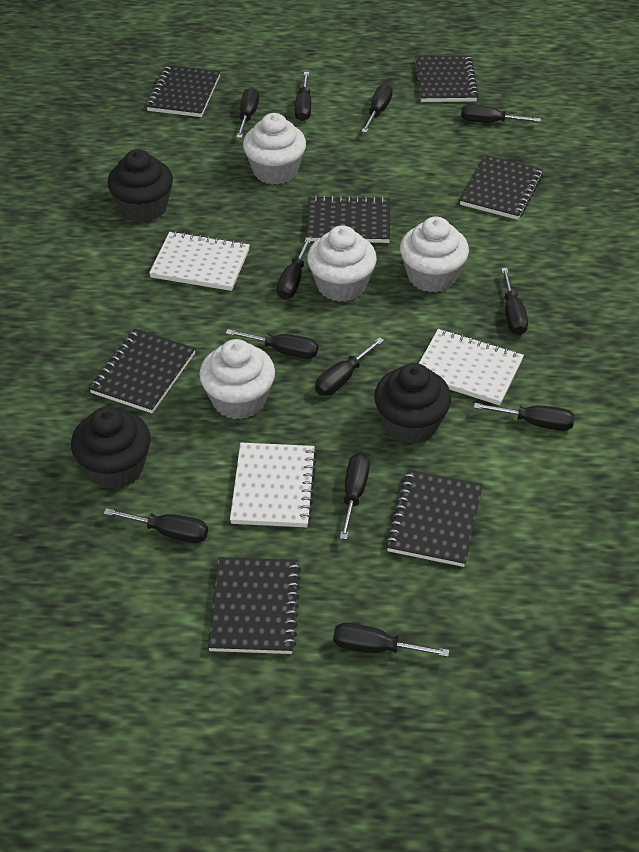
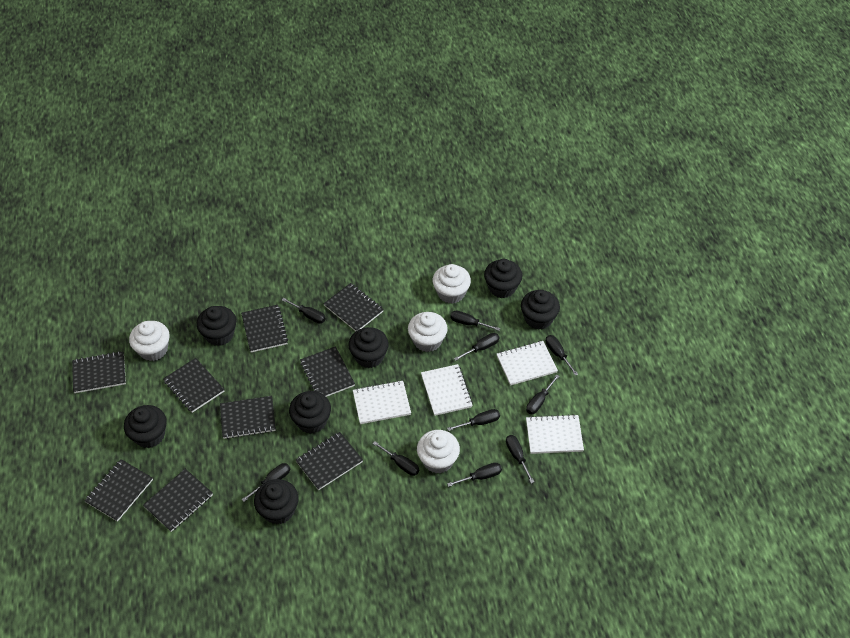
black cupcake: 3 -> 7
black notebook: 7 -> 9
black screwdriver: 12 -> 10
white notebook: 3 -> 4

